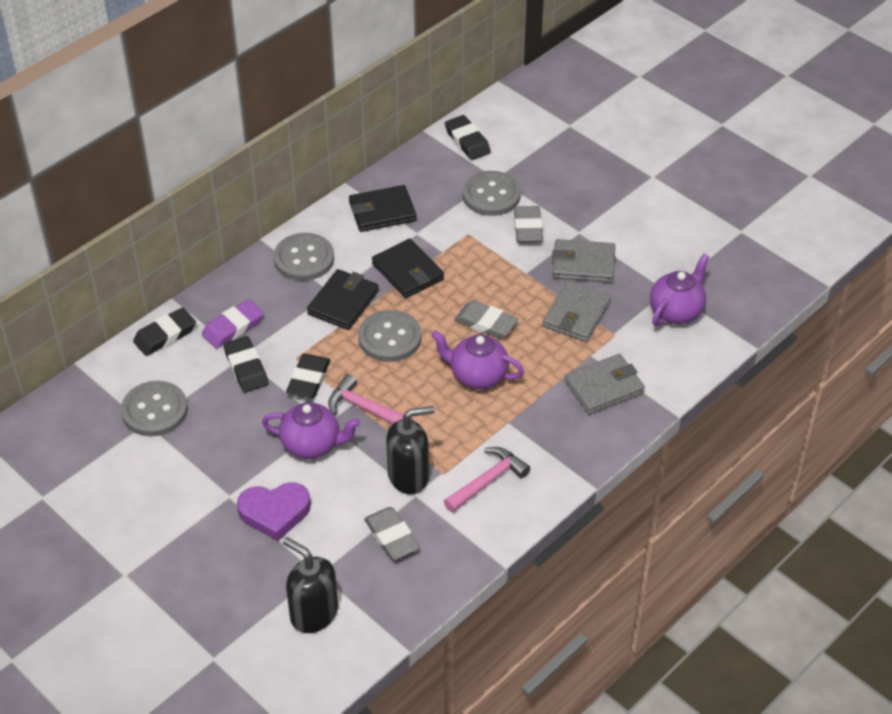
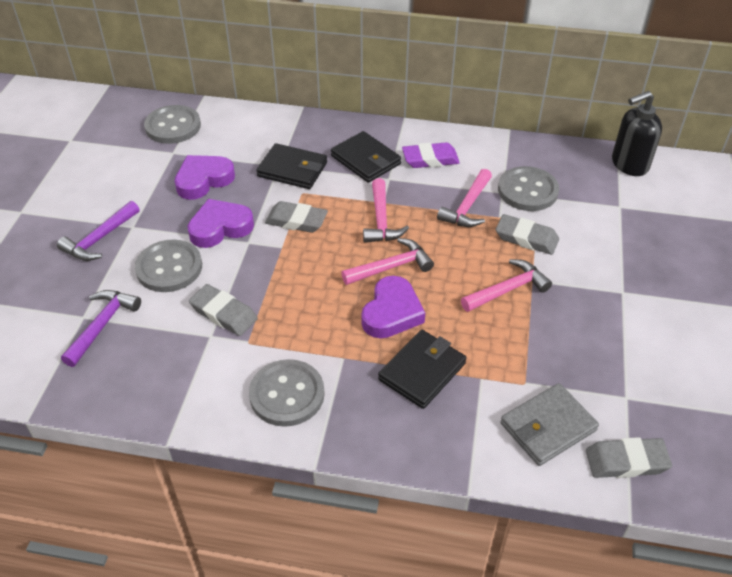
black eraser: 4 -> 0
black soap dispenser: 2 -> 1
grey eraser: 3 -> 4
grey wallet: 3 -> 1
pink hammer: 2 -> 4
purple hammer: 0 -> 2
purple heart: 1 -> 3
purple teapot: 3 -> 0

